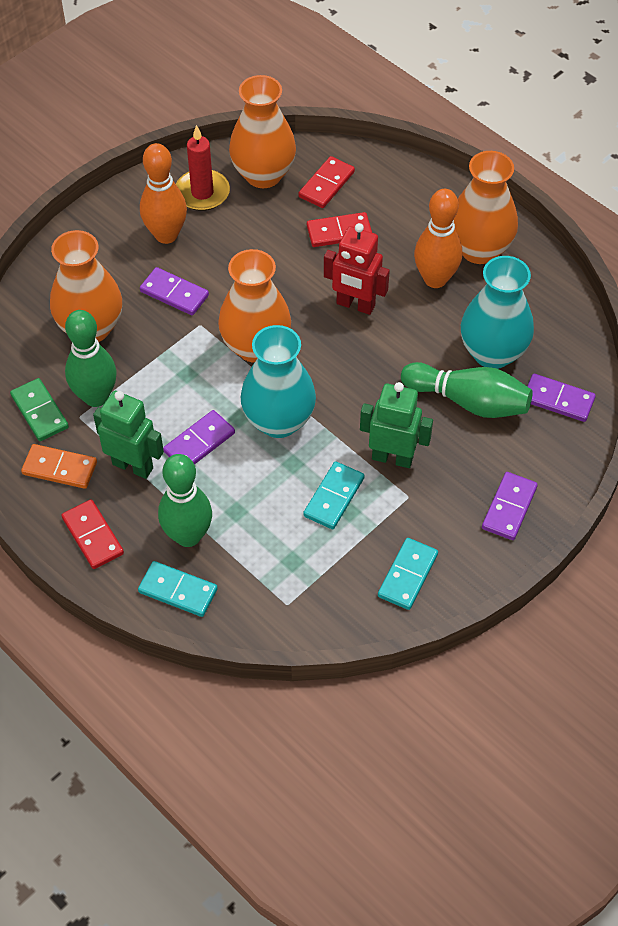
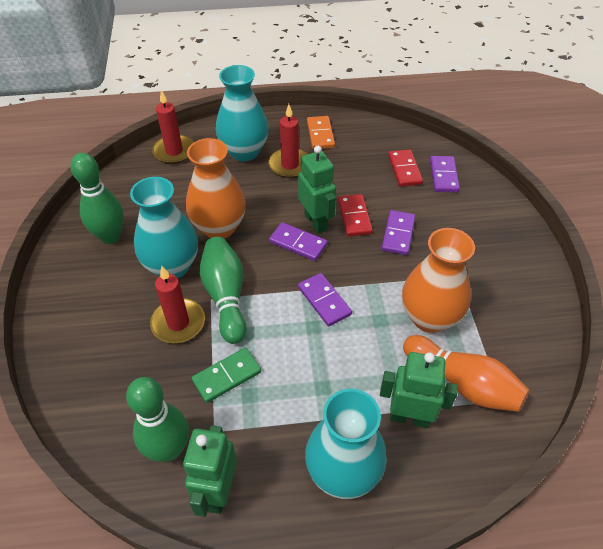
green robot: 2 -> 3
orange bowling pin: 2 -> 1
orange vase: 4 -> 2
red candle: 1 -> 3
red domino: 3 -> 2
red robot: 1 -> 0
turquoise domino: 3 -> 0
turquoise vase: 2 -> 3

